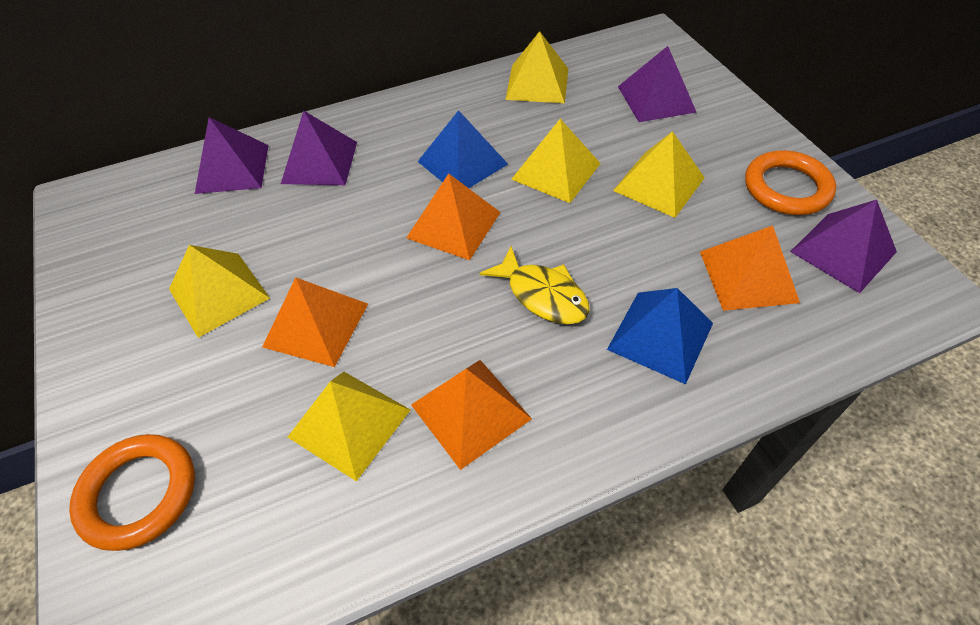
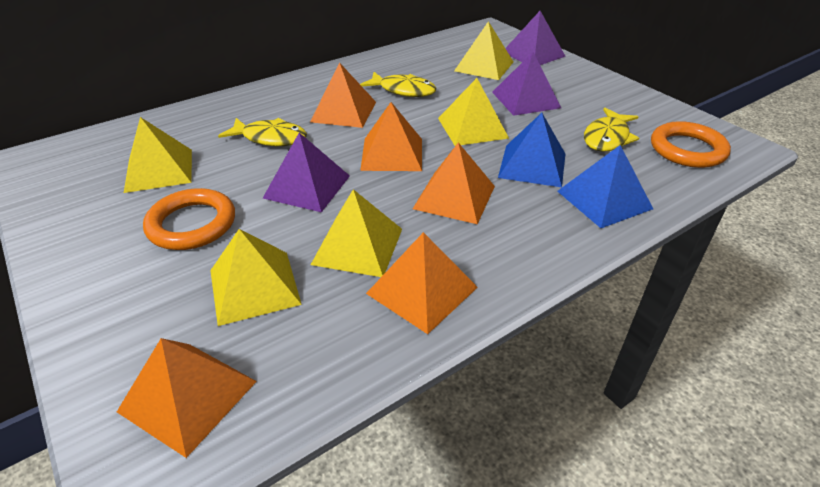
orange pyramid: 4 -> 5
purple pyramid: 4 -> 3
yellow fish: 1 -> 3

